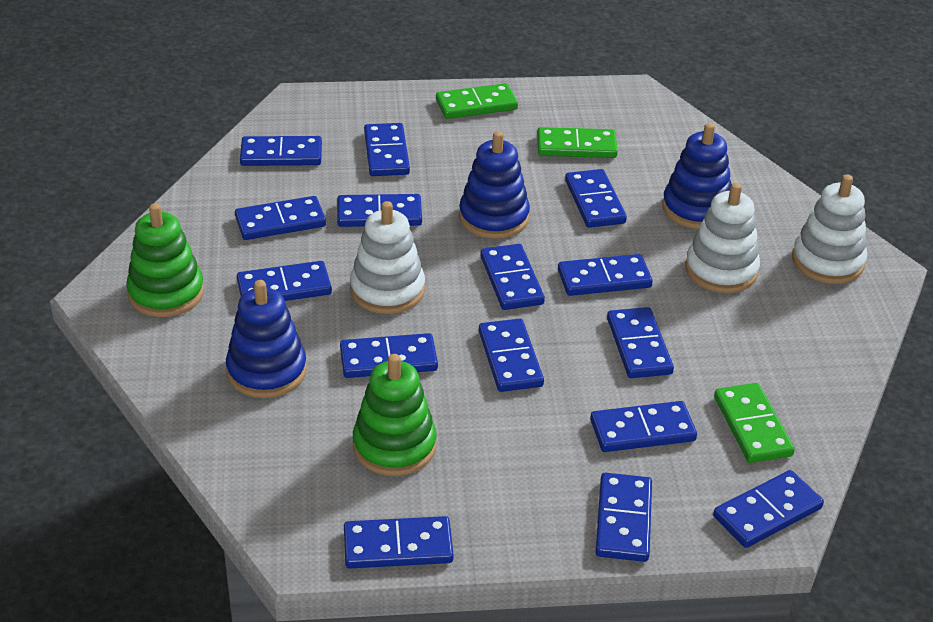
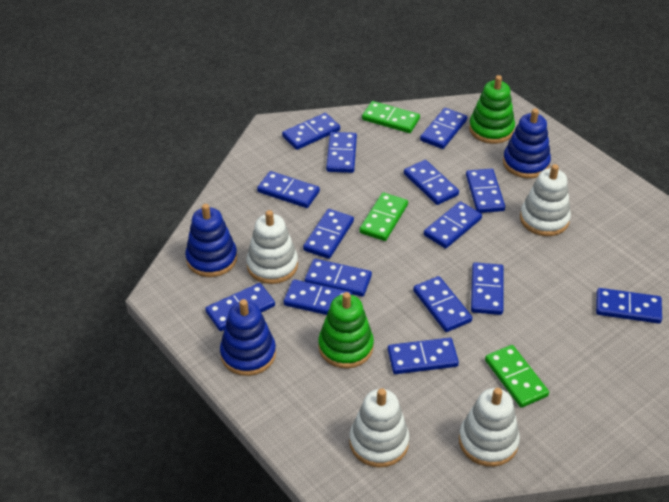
white stacking toy: 3 -> 4

